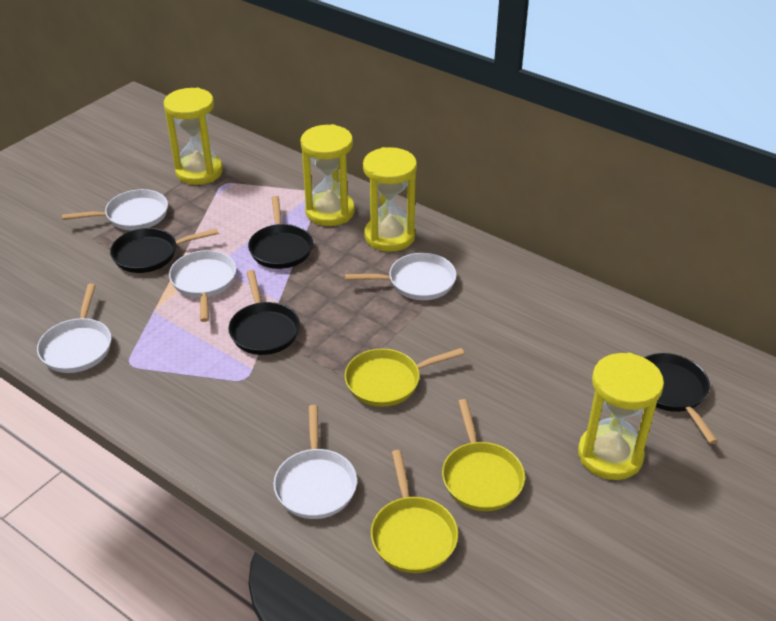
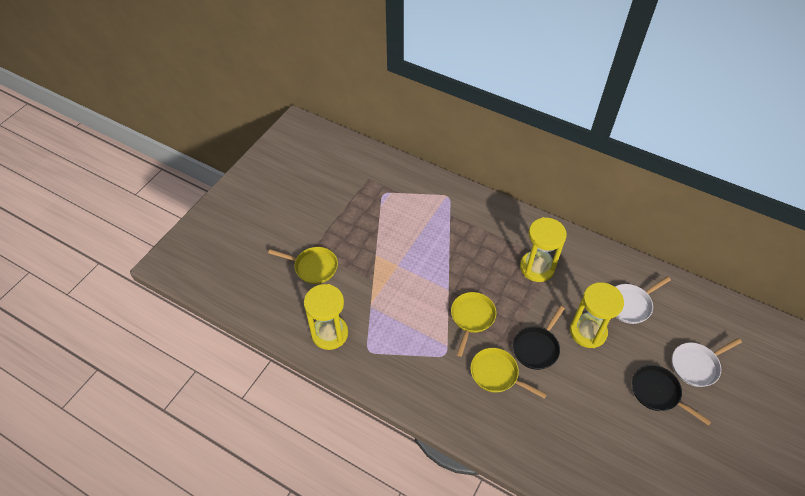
black pan: 4 -> 2
white pan: 5 -> 2
yellow hourglass: 4 -> 3

